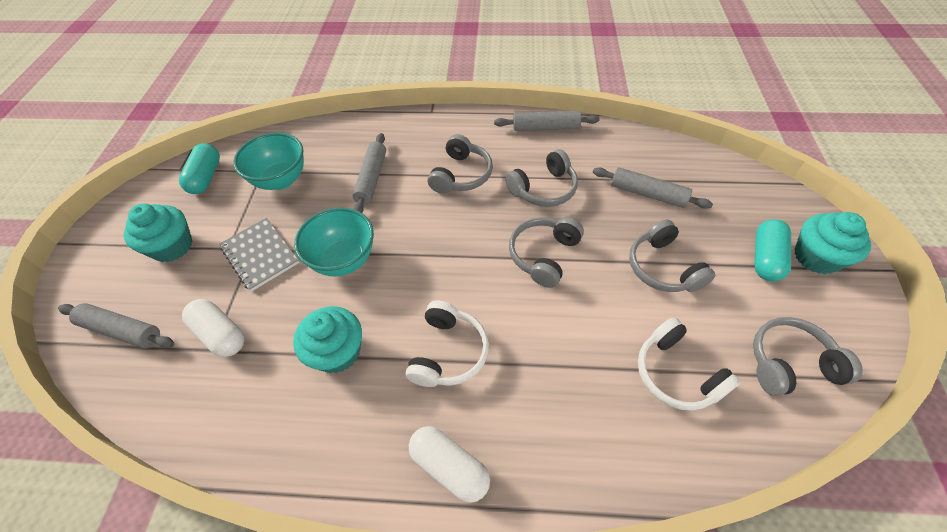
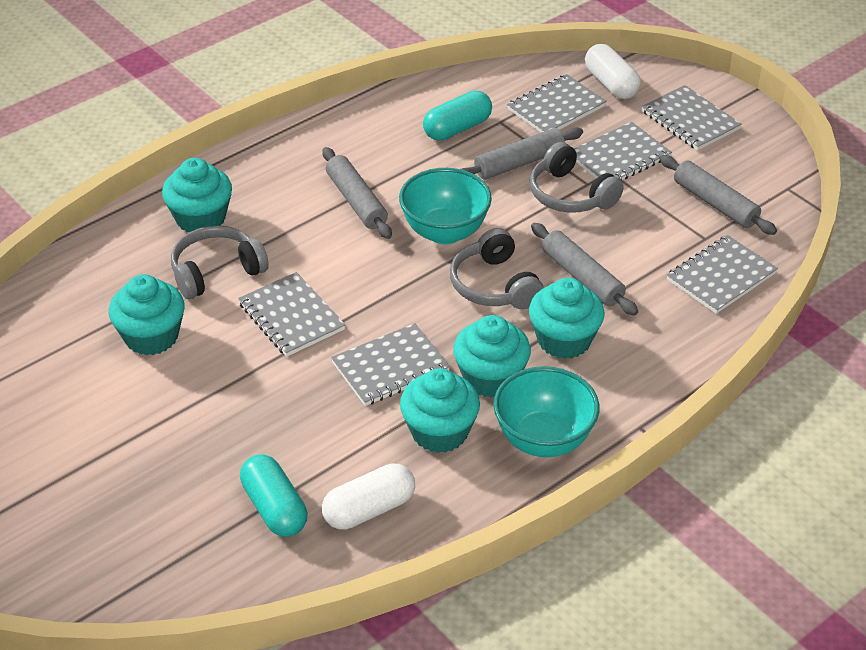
grey headphones: 5 -> 3
grey notebook: 1 -> 6
turquoise cupcake: 3 -> 5
white headphones: 2 -> 0

